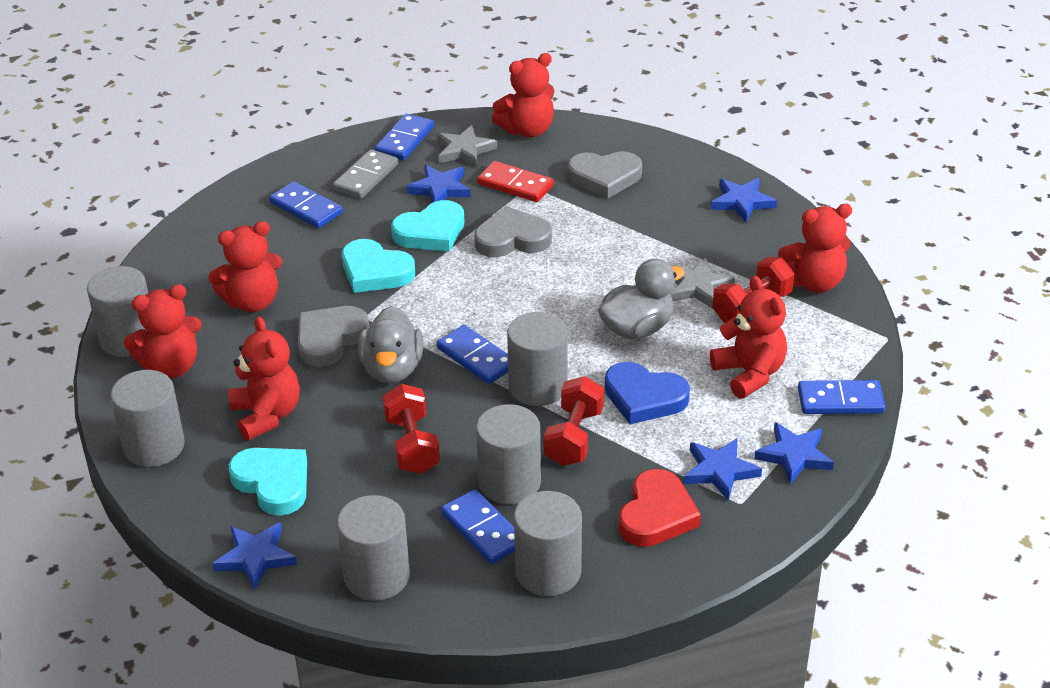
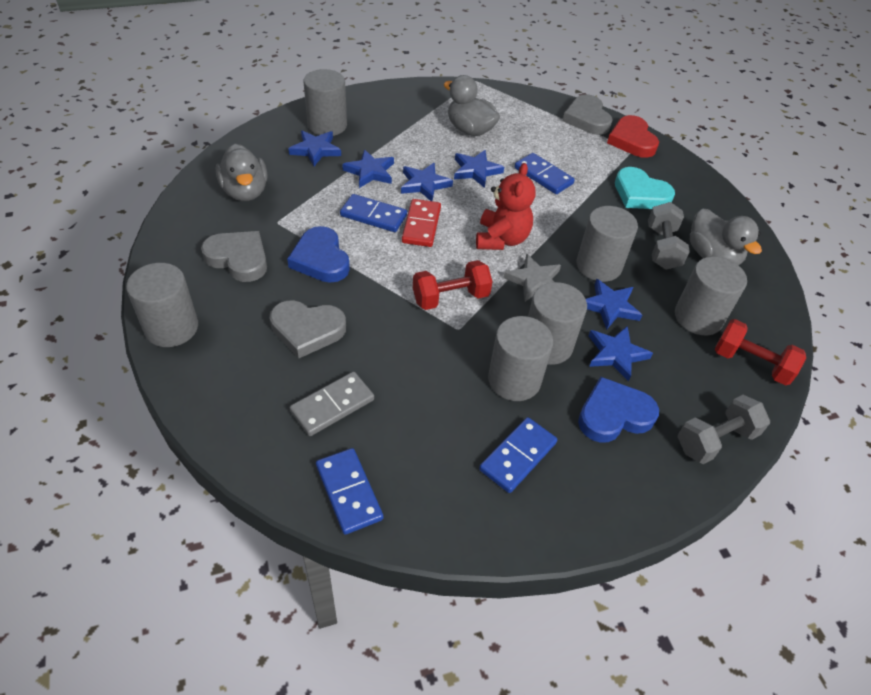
blue domino: 5 -> 4
blue heart: 1 -> 2
blue star: 5 -> 6
grey duck: 2 -> 3
grey dumbbell: 0 -> 2
grey star: 2 -> 1
red dumbbell: 3 -> 2
red teddy bear: 6 -> 1
turquoise heart: 3 -> 1

